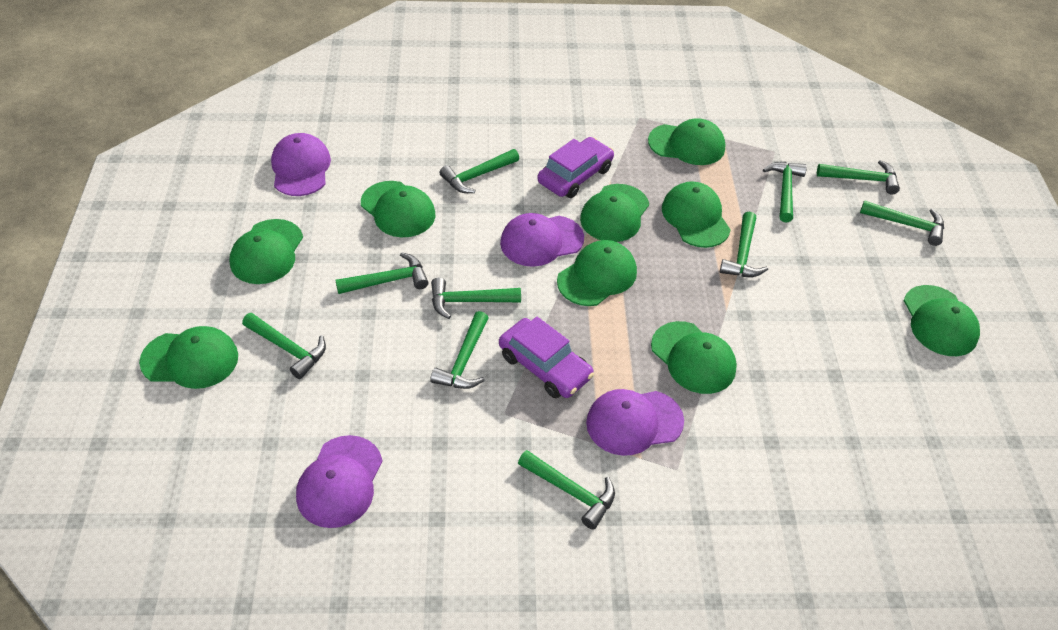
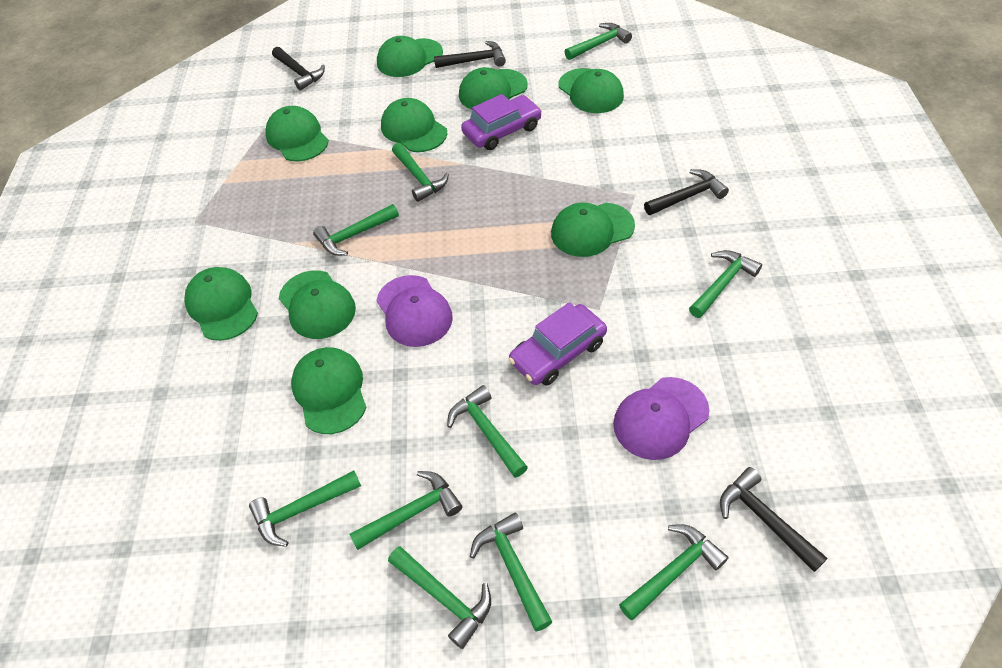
black hammer: 0 -> 4
purple cap: 4 -> 2

